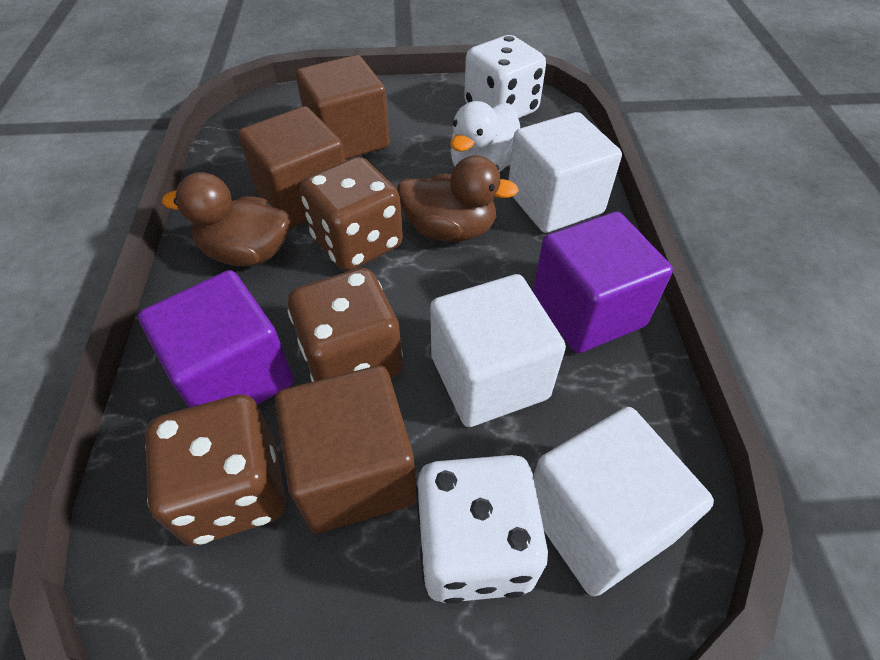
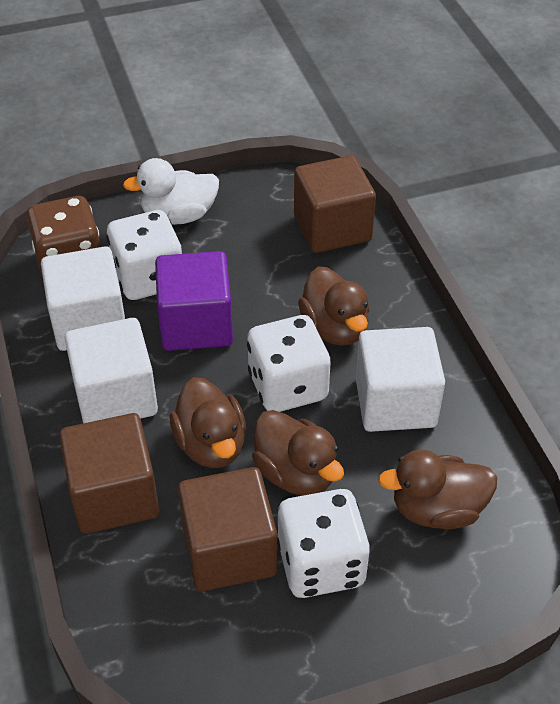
brown dice: 3 -> 1
brown duck: 2 -> 4
purple cube: 2 -> 1
white dice: 2 -> 3

